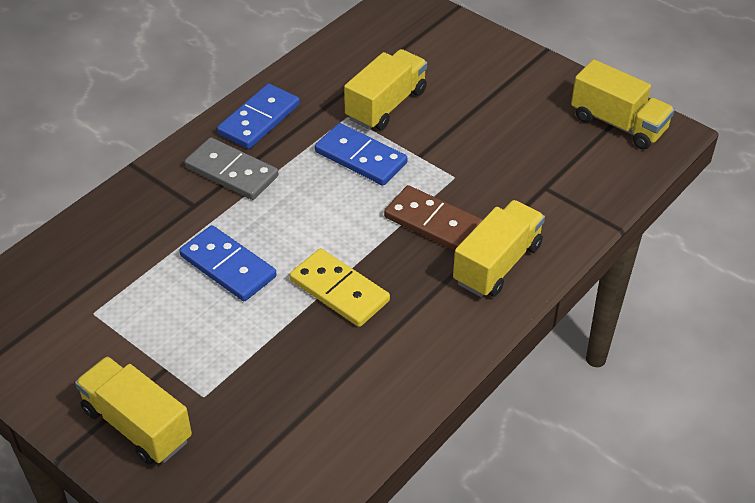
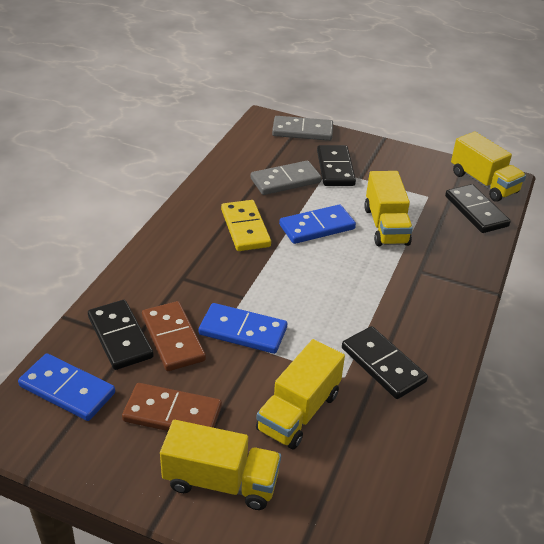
black domino: 0 -> 4
brown domino: 1 -> 2
grey domino: 1 -> 2

